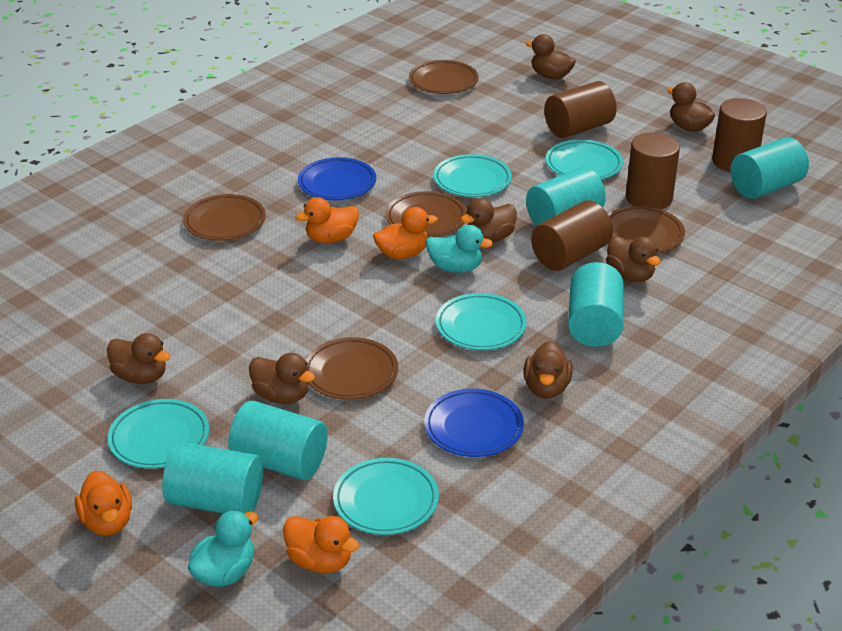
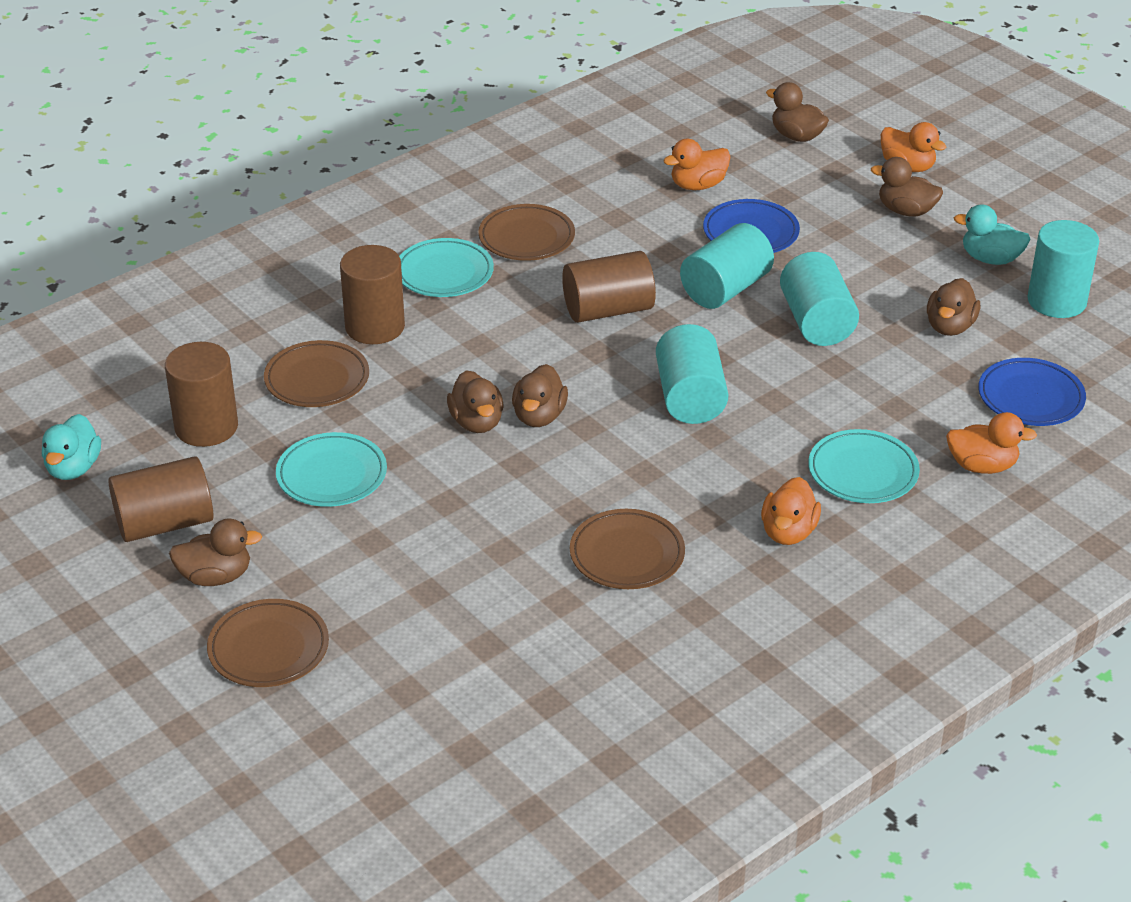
brown duck: 7 -> 6
brown plate: 5 -> 4
turquoise cylinder: 5 -> 4
turquoise plate: 5 -> 3

